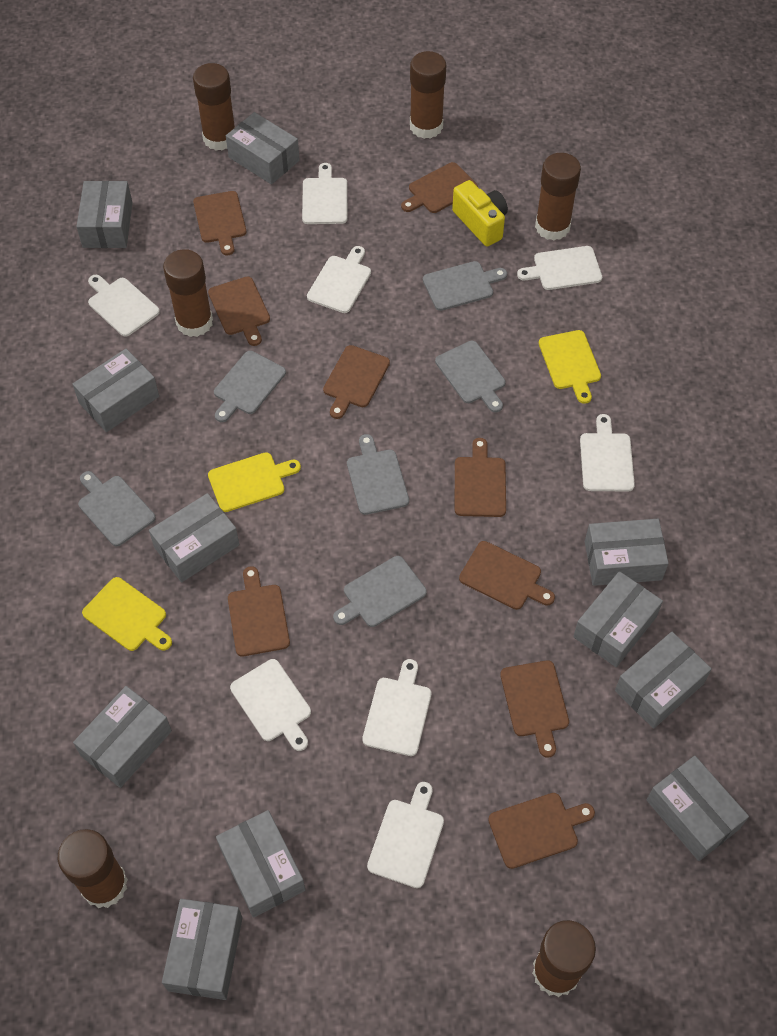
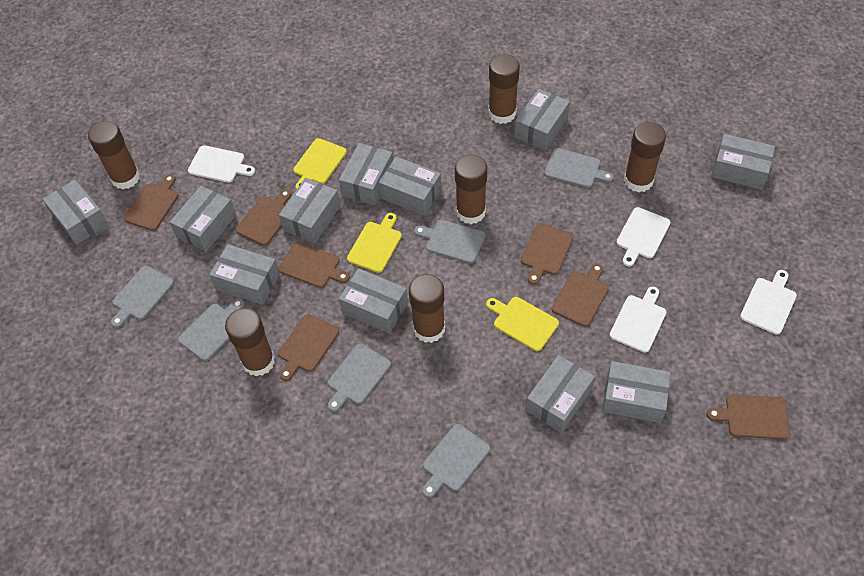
brown cutting board: 9 -> 7
white cutting board: 8 -> 4
yellow camera: 1 -> 0

